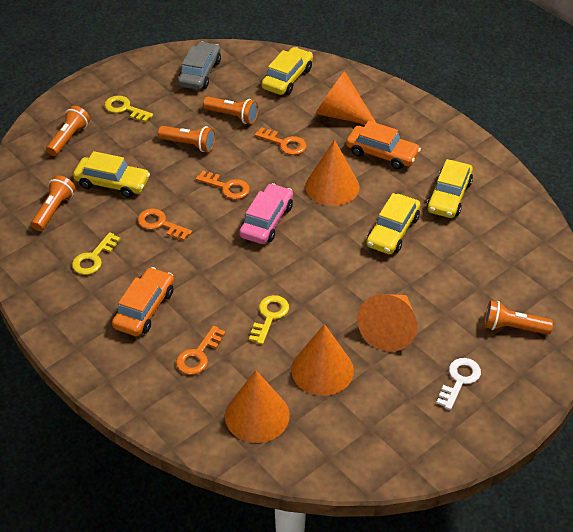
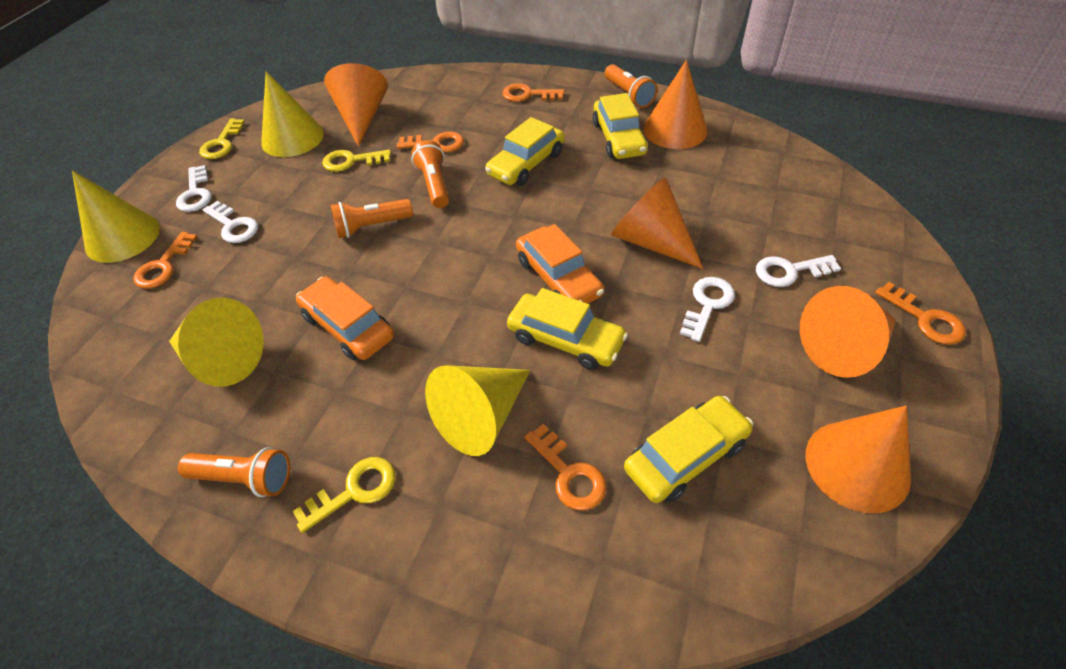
grey car: 1 -> 0
orange flashlight: 5 -> 4
orange key: 4 -> 5
pink car: 1 -> 0
white key: 1 -> 4
yellow cone: 0 -> 4

